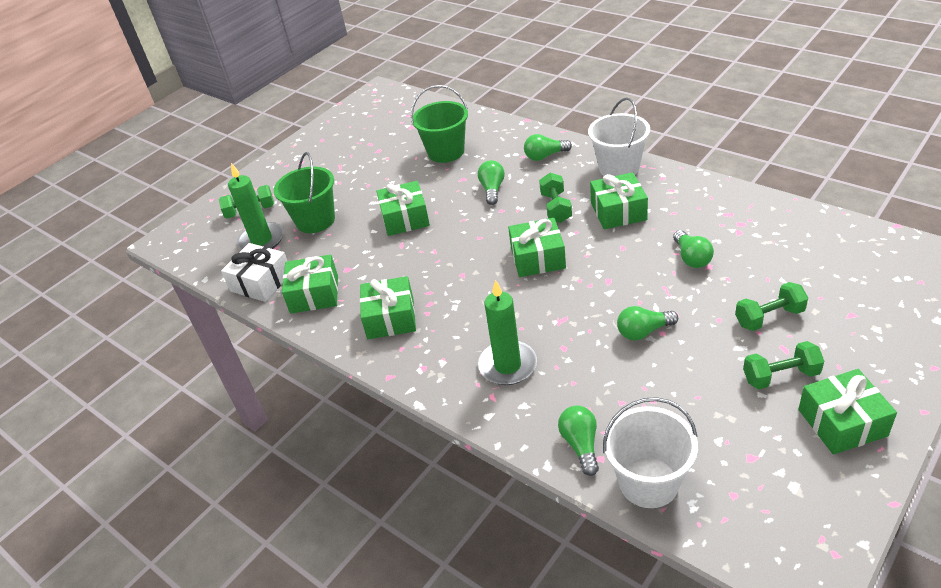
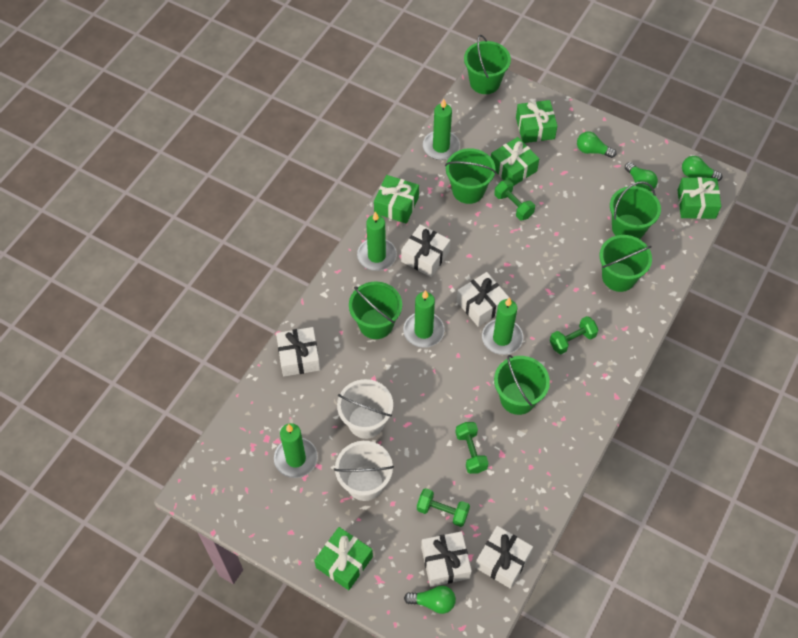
green bucket: 2 -> 6
green candle: 2 -> 5
green gift: 6 -> 5
green light bulb: 5 -> 4
white gift: 1 -> 5

